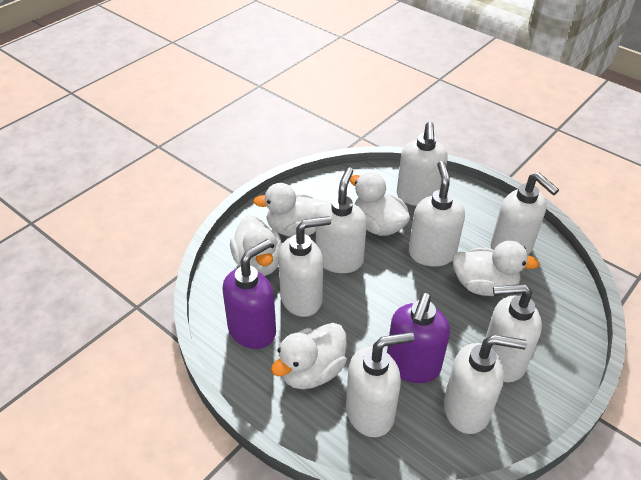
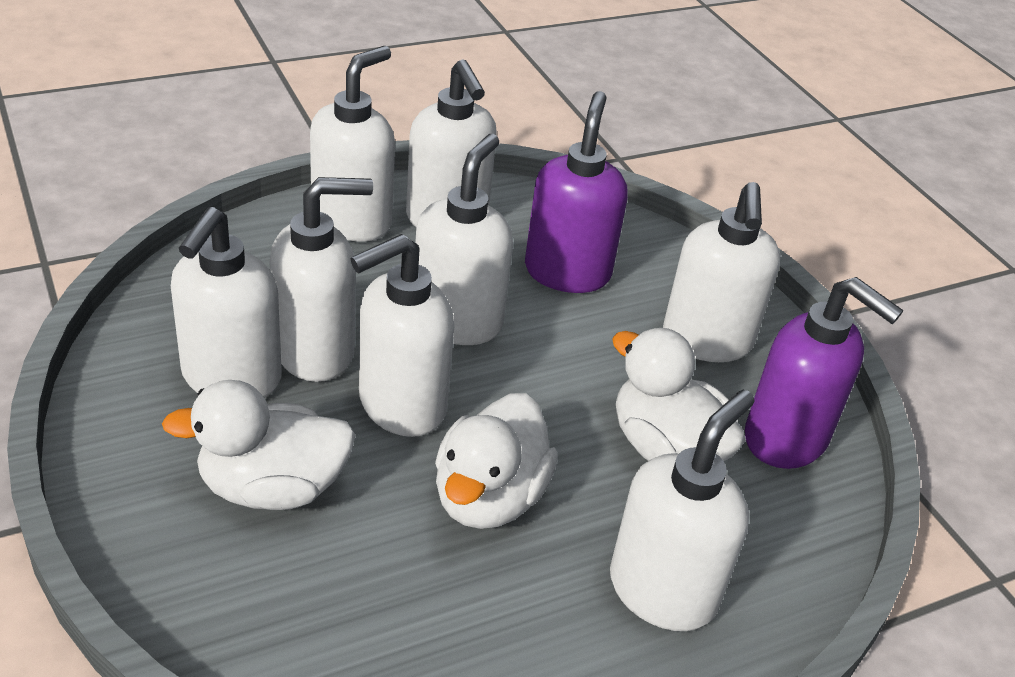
white duck: 5 -> 3

